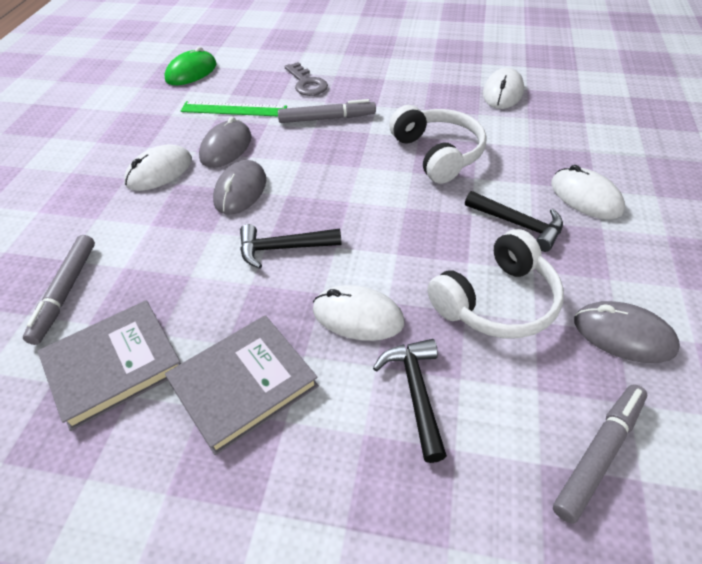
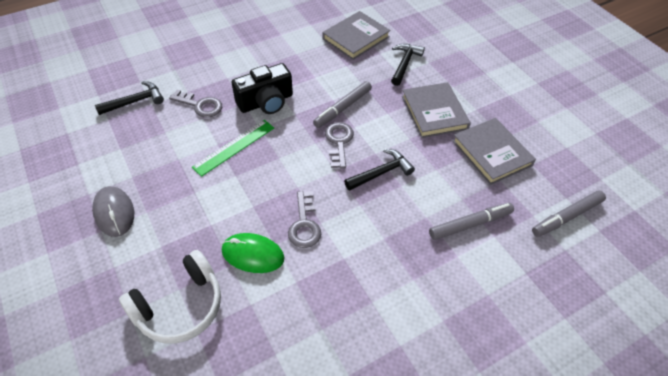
black camera: 0 -> 1
grey book: 2 -> 3
grey key: 1 -> 3
grey mouse: 3 -> 1
white headphones: 2 -> 1
white mouse: 4 -> 0

